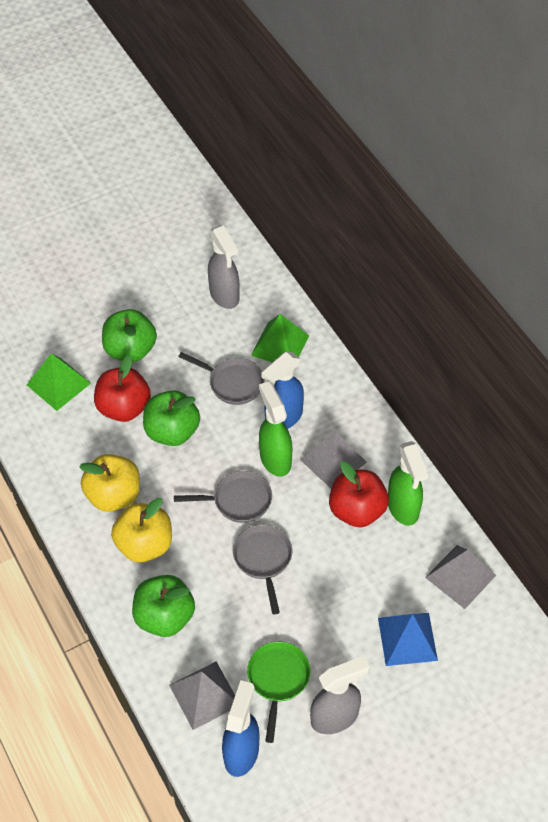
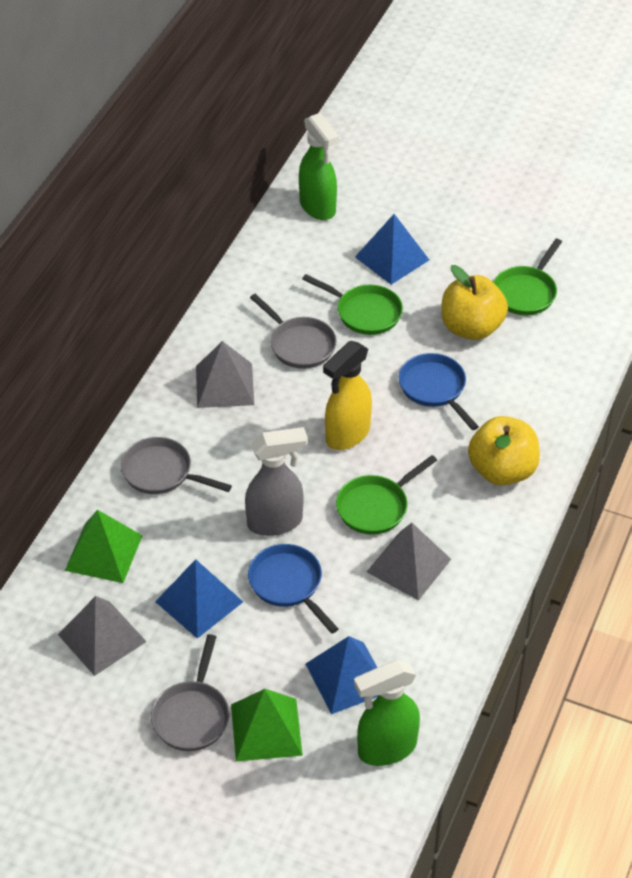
blue pan: 0 -> 2
blue pyramid: 1 -> 3
blue spray bottle: 2 -> 0
green apple: 3 -> 0
green pan: 1 -> 3
grey spray bottle: 2 -> 1
red apple: 2 -> 0
yellow spray bottle: 0 -> 1

